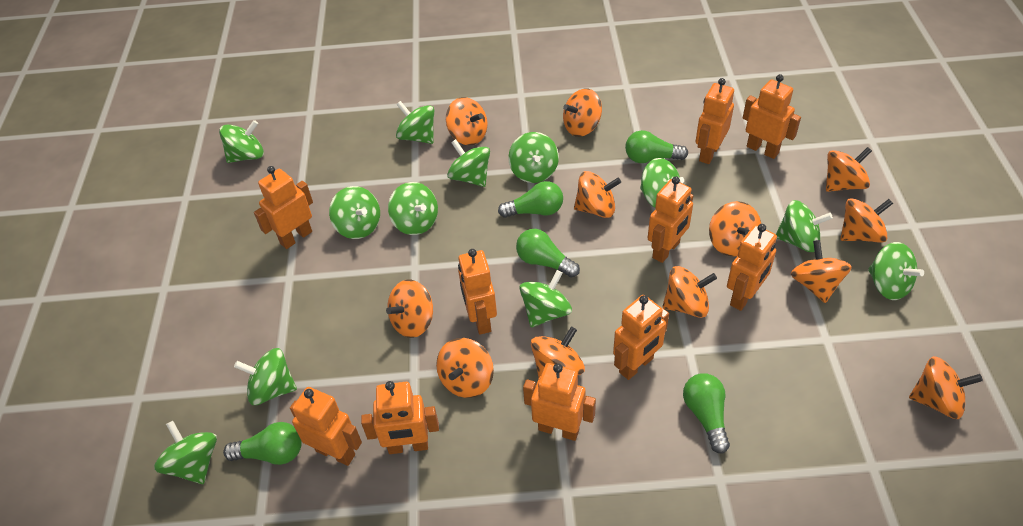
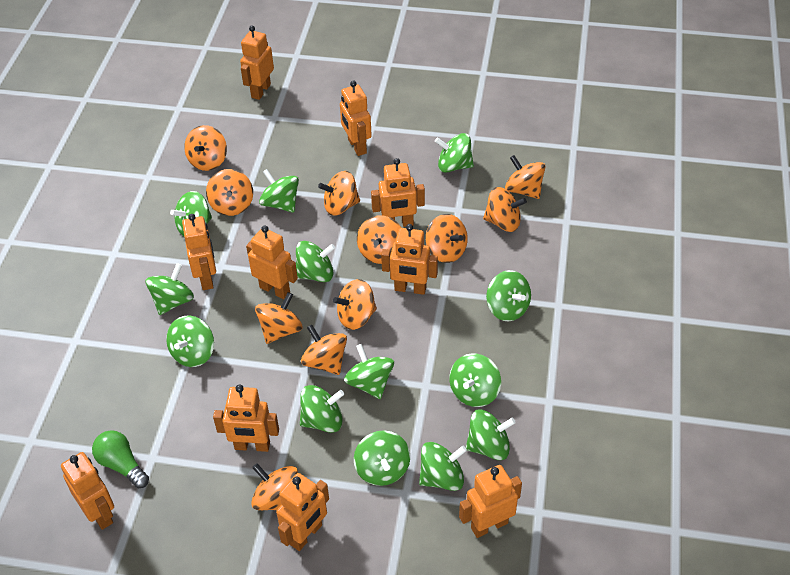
green light bulb: 5 -> 1
green spinning top: 12 -> 13
orange spinning top: 12 -> 11

